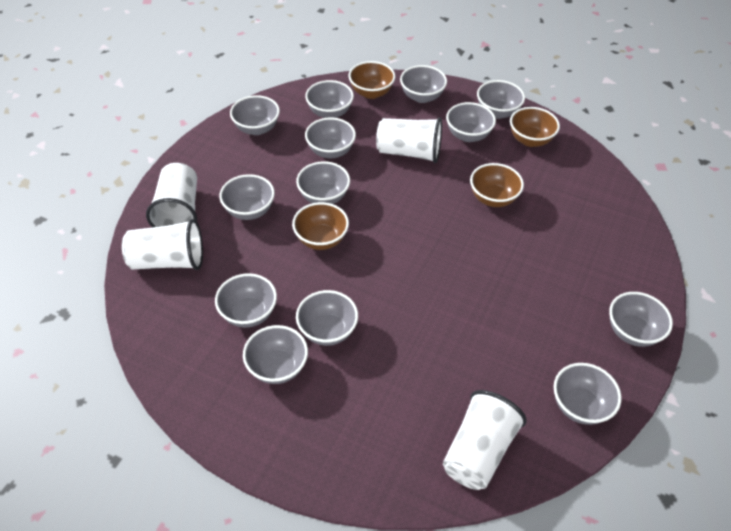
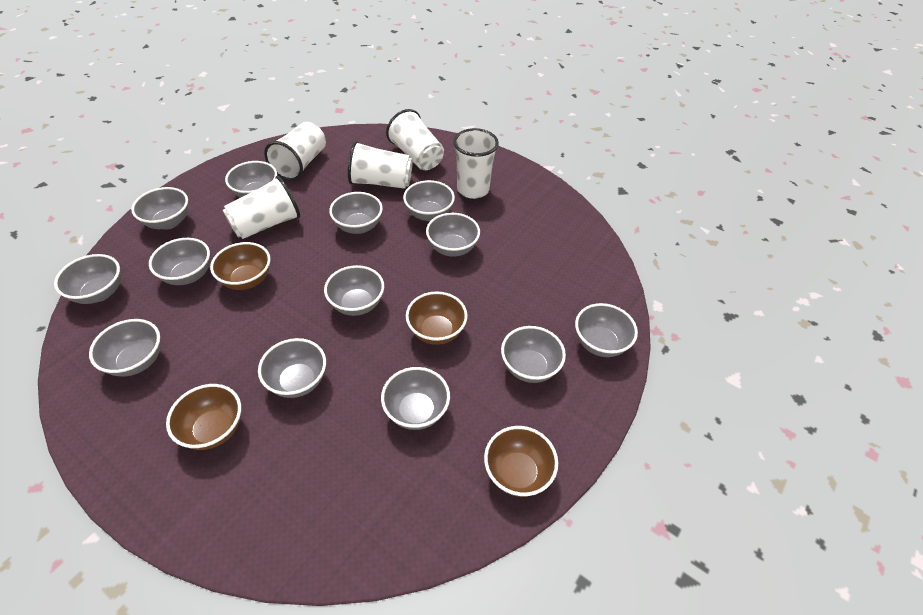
white cup: 4 -> 5

